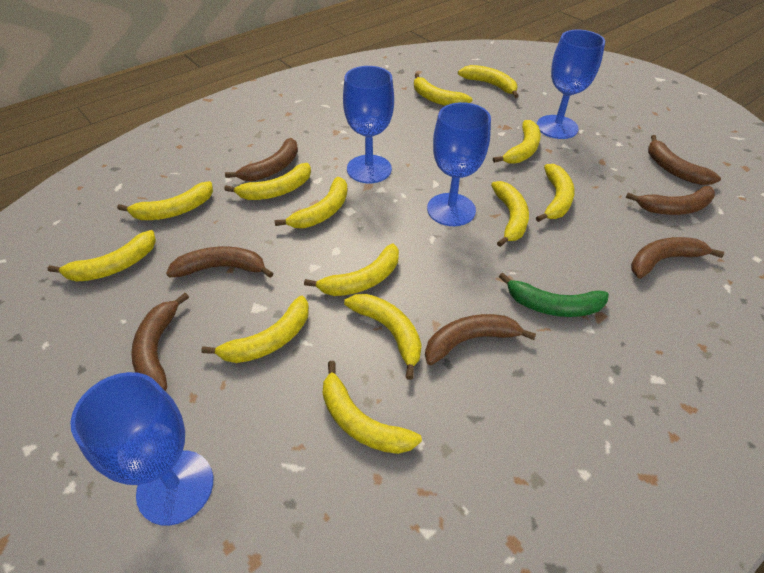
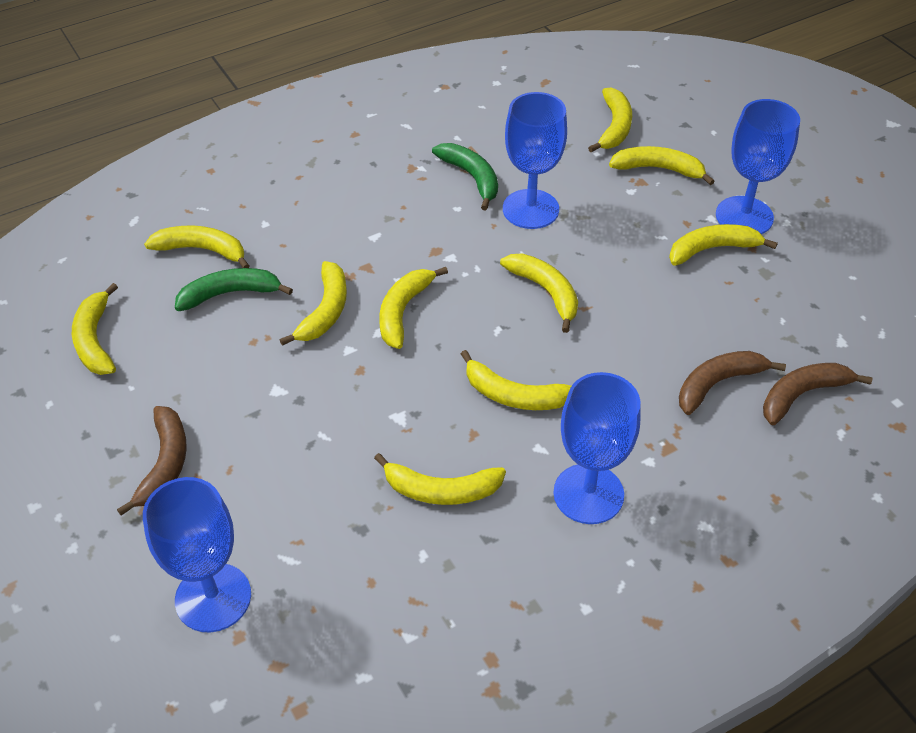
brown banana: 7 -> 3
green banana: 1 -> 2
yellow banana: 13 -> 10

